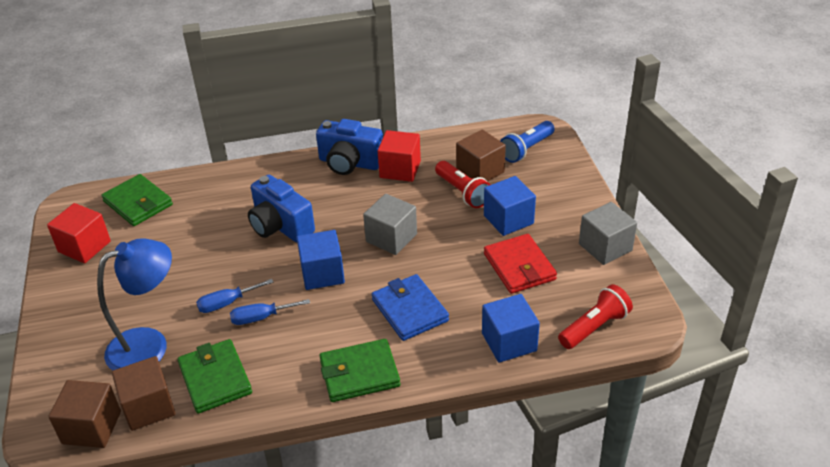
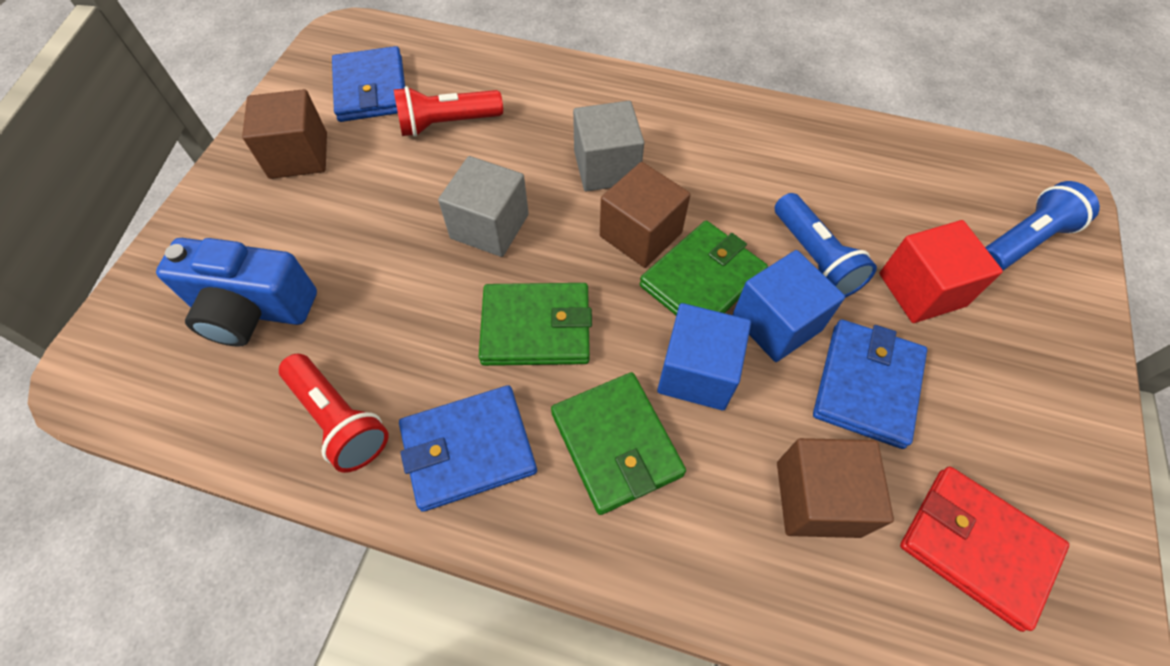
blue camera: 2 -> 1
blue cube: 3 -> 2
blue flashlight: 1 -> 2
blue lamp: 1 -> 0
blue screwdriver: 2 -> 0
blue wallet: 1 -> 3
red cube: 2 -> 1

